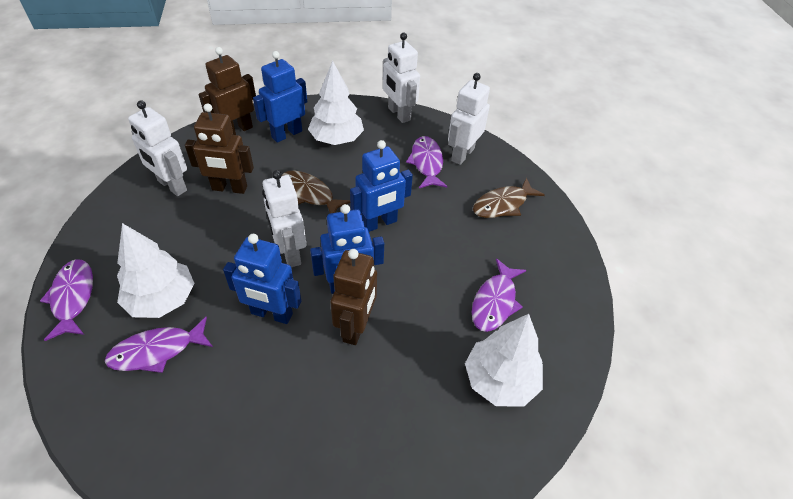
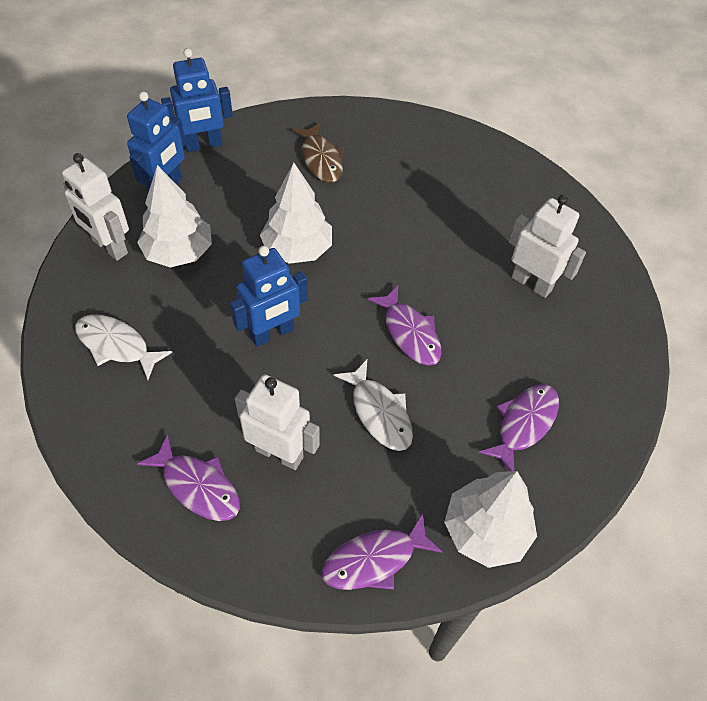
blue robot: 4 -> 3
brown fish: 2 -> 1
brown robot: 3 -> 0
white fish: 0 -> 2
white robot: 4 -> 3

